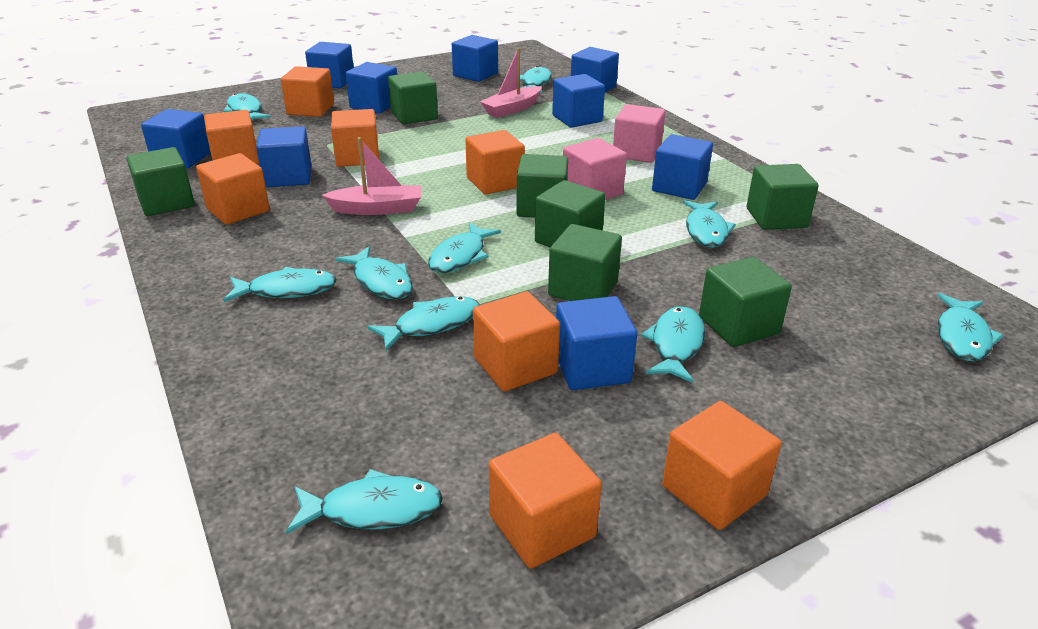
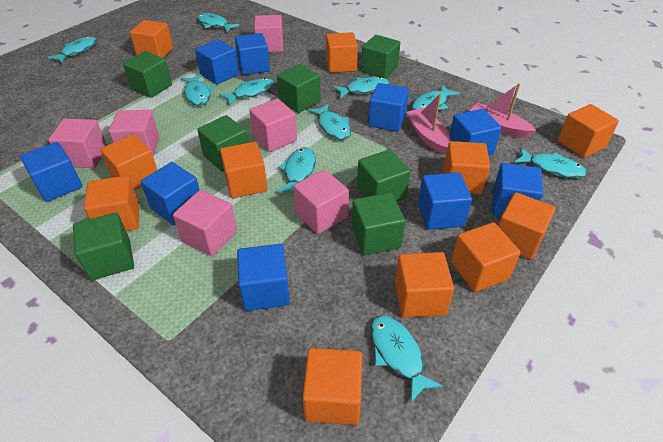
orange cube: 8 -> 11
pink cube: 2 -> 6

